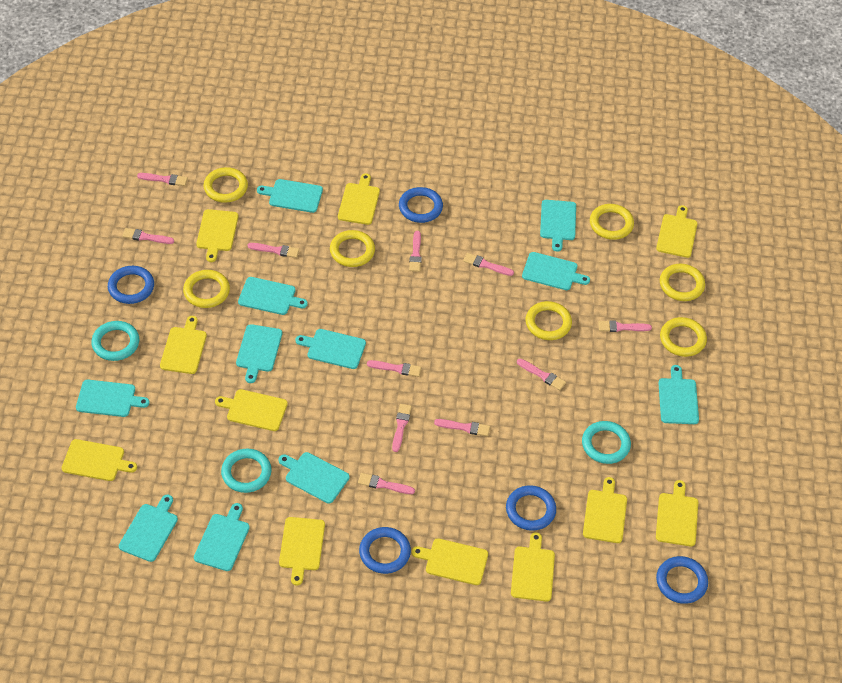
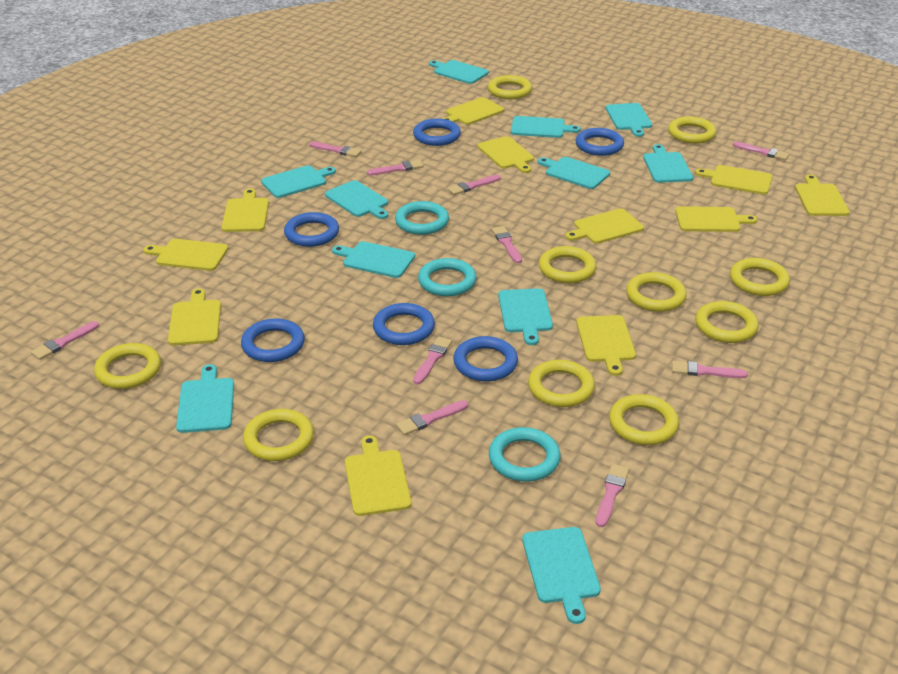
blue ring: 5 -> 6
pink brush: 11 -> 10
yellow ring: 7 -> 10

